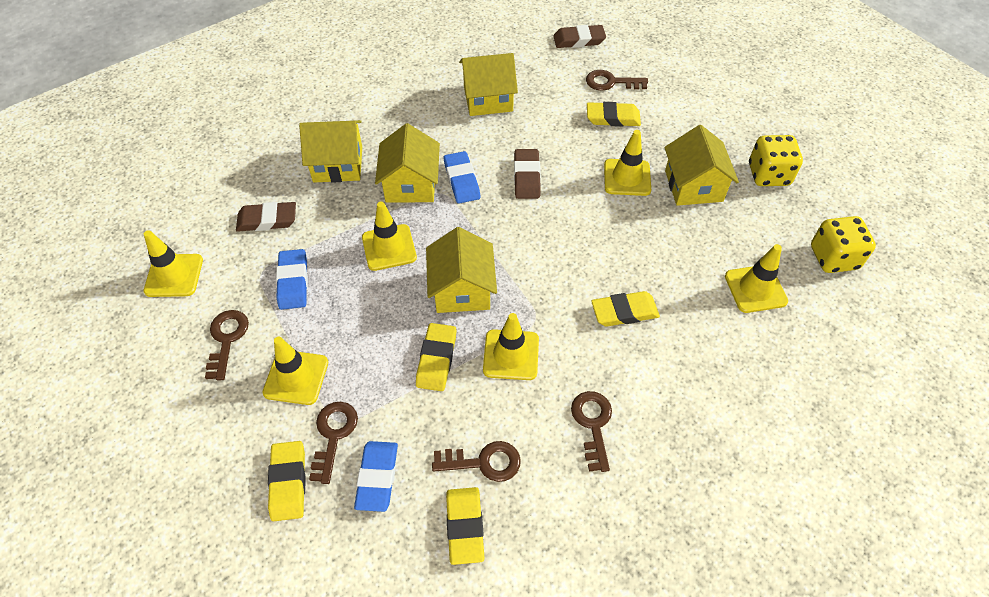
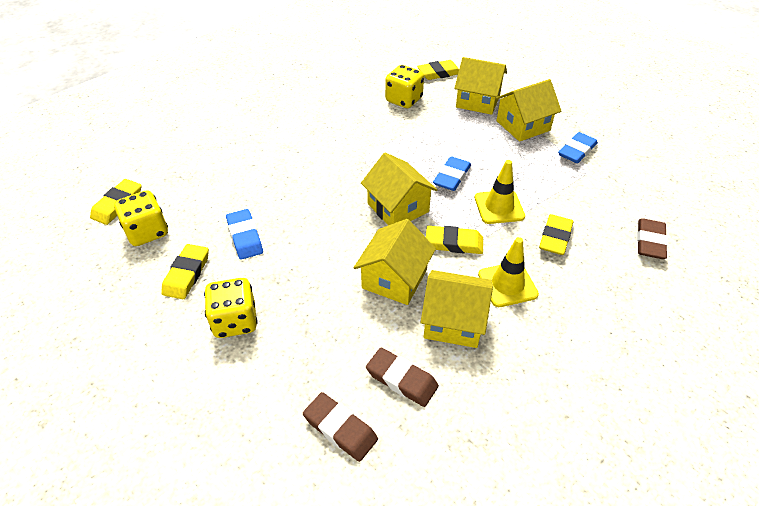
brown key: 5 -> 0
yellow dice: 2 -> 3
yellow traffic cone: 6 -> 2

